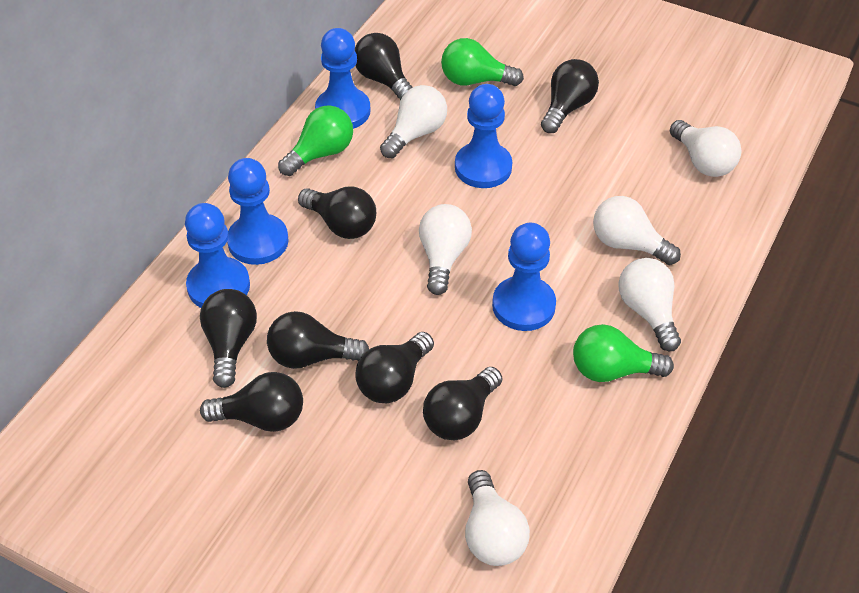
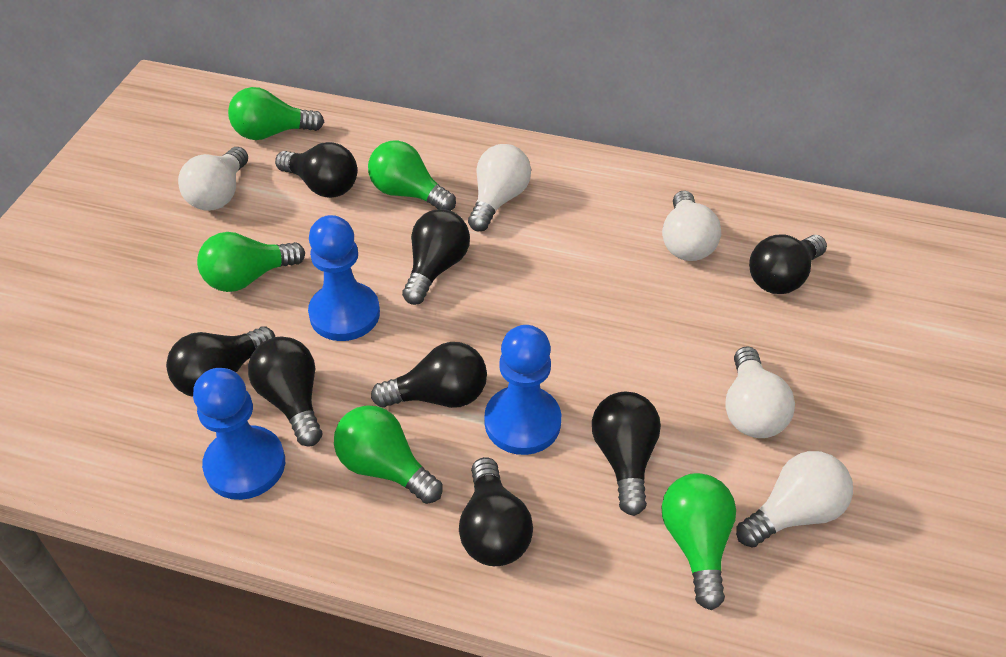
blue pawn: 5 -> 3
green light bulb: 3 -> 5
white light bulb: 6 -> 5

